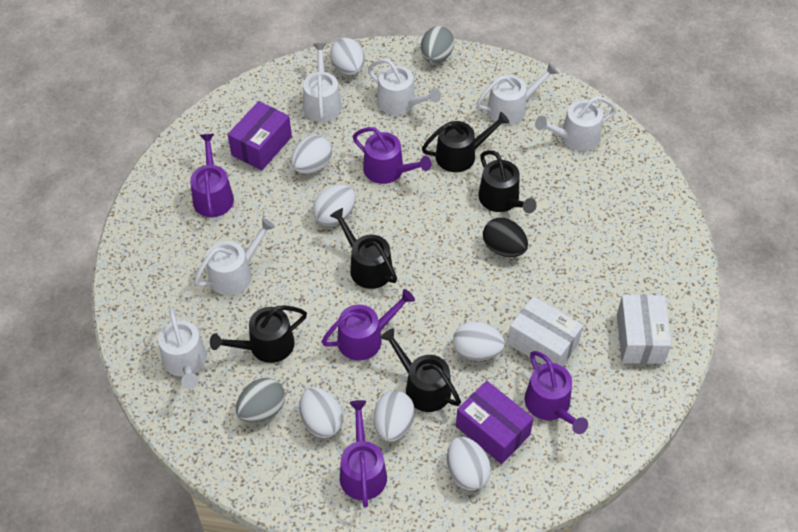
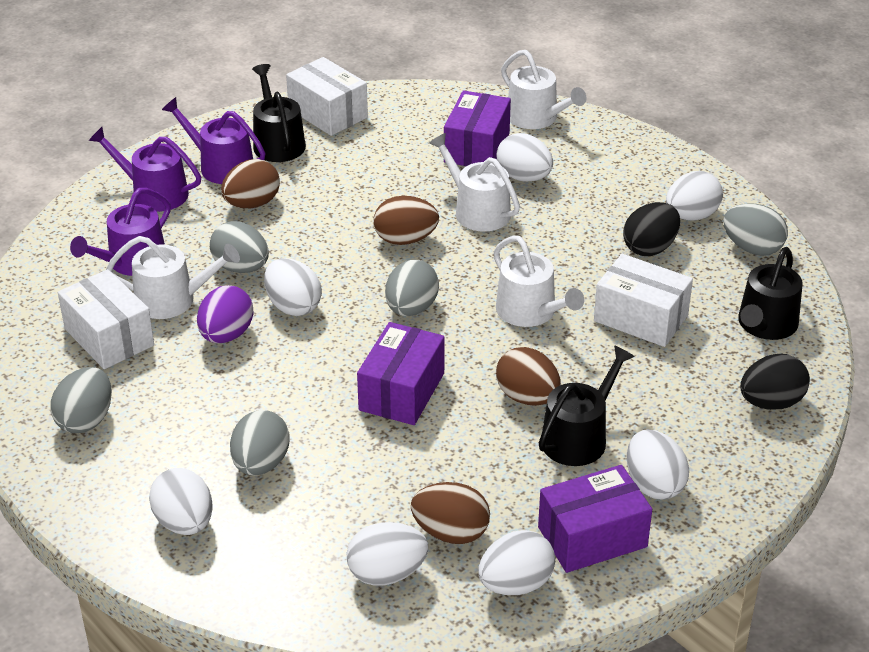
black egg: 1 -> 2
black watering can: 5 -> 3
brown egg: 0 -> 4
grey egg: 2 -> 5
purple box: 2 -> 3
purple egg: 0 -> 1
purple watering can: 5 -> 3
white box: 2 -> 3
white watering can: 6 -> 4

